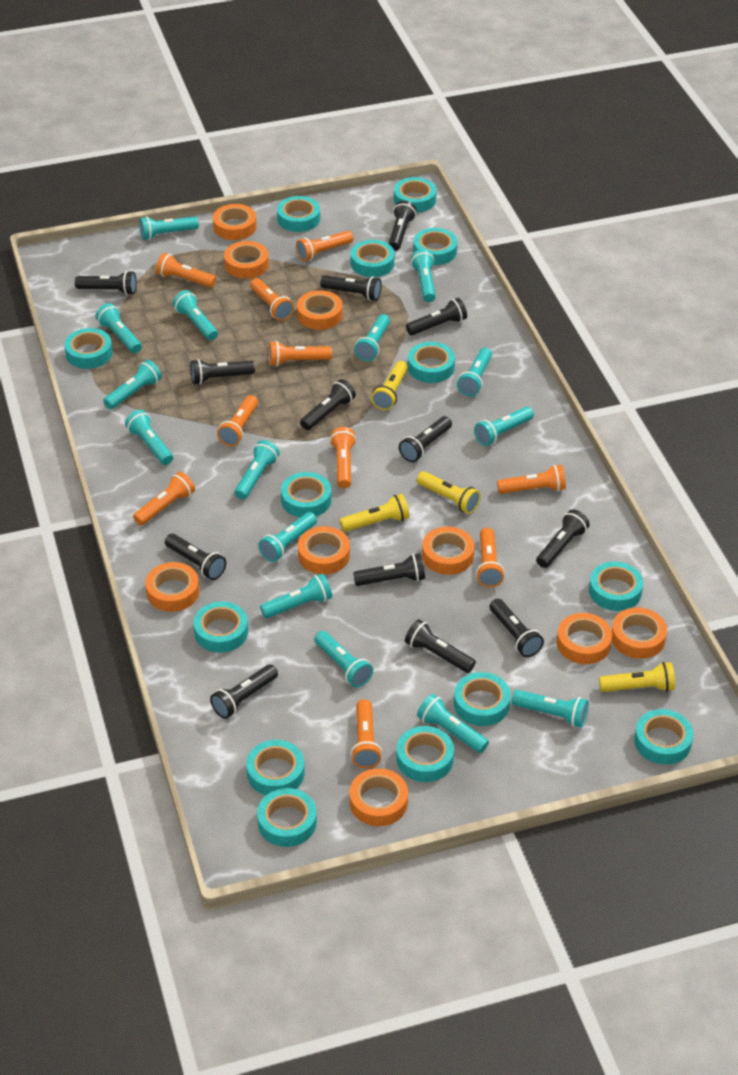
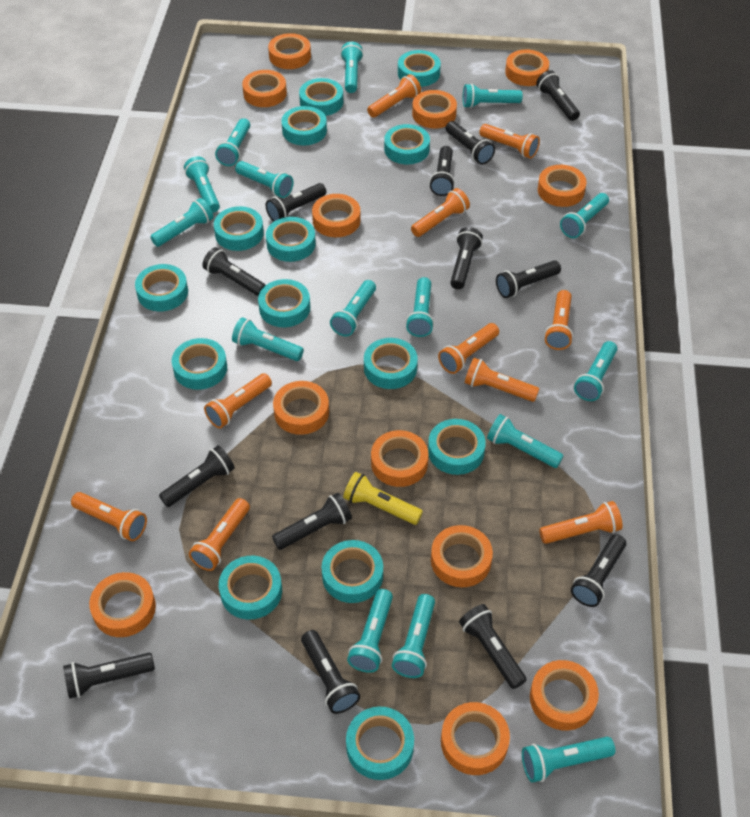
orange tape: 9 -> 12
yellow flashlight: 4 -> 1

